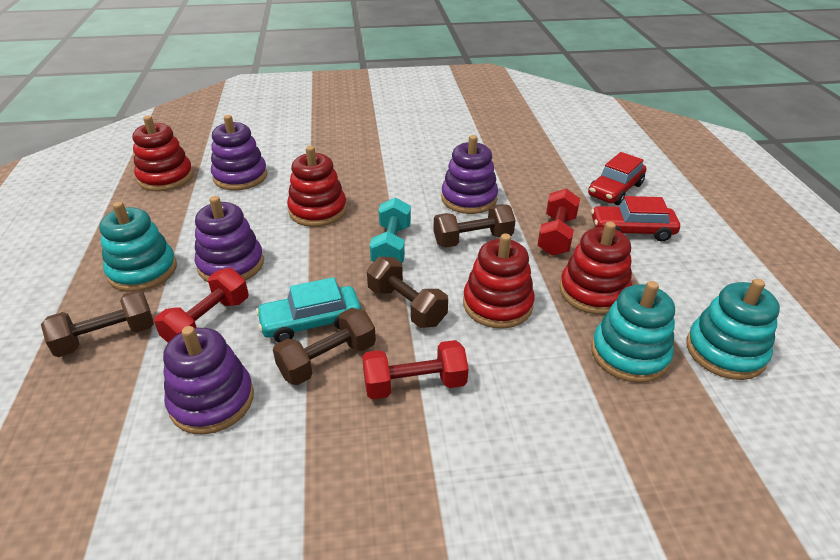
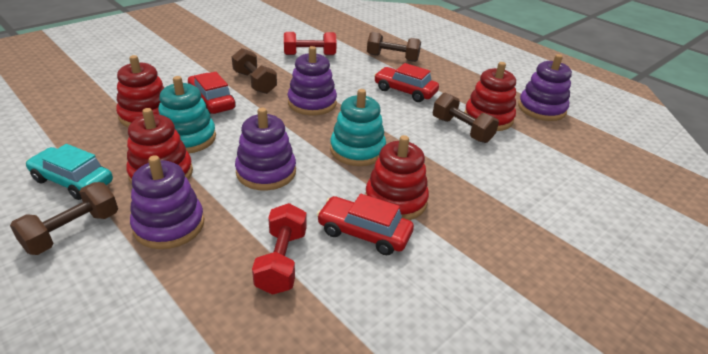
red car: 2 -> 3
red dumbbell: 3 -> 2
turquoise dumbbell: 1 -> 0
turquoise stacking toy: 3 -> 2

